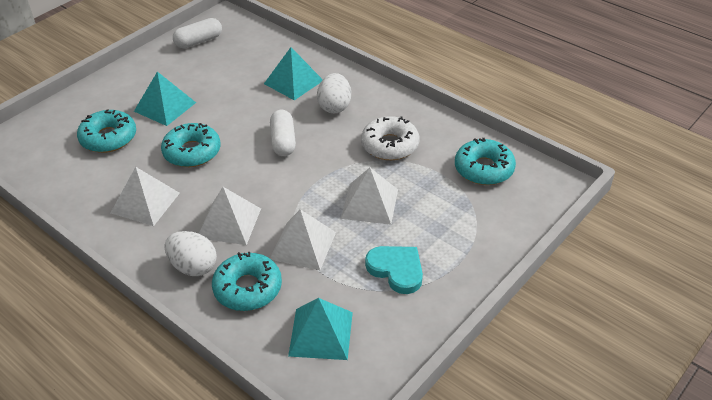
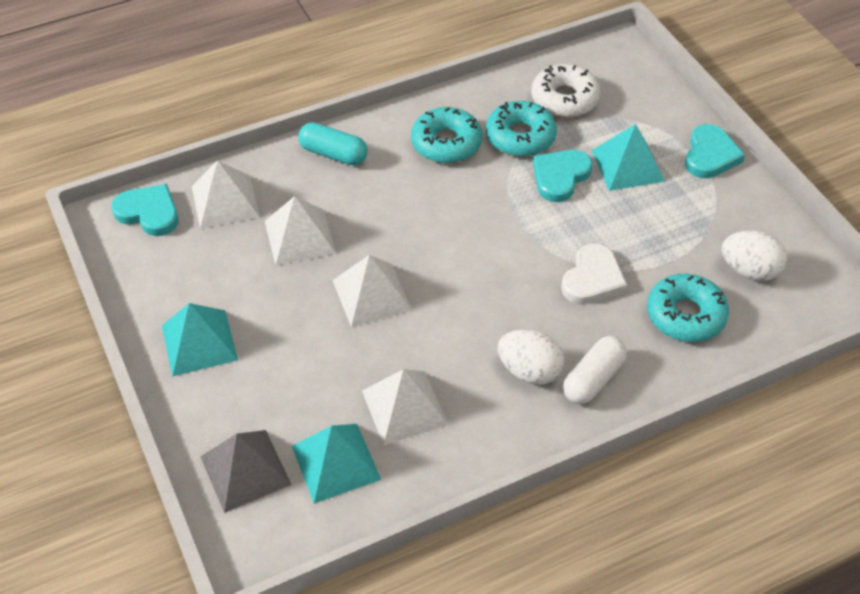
grey pyramid: 0 -> 1
turquoise capsule: 0 -> 1
turquoise donut: 4 -> 3
turquoise heart: 1 -> 3
white capsule: 2 -> 1
white heart: 0 -> 1

